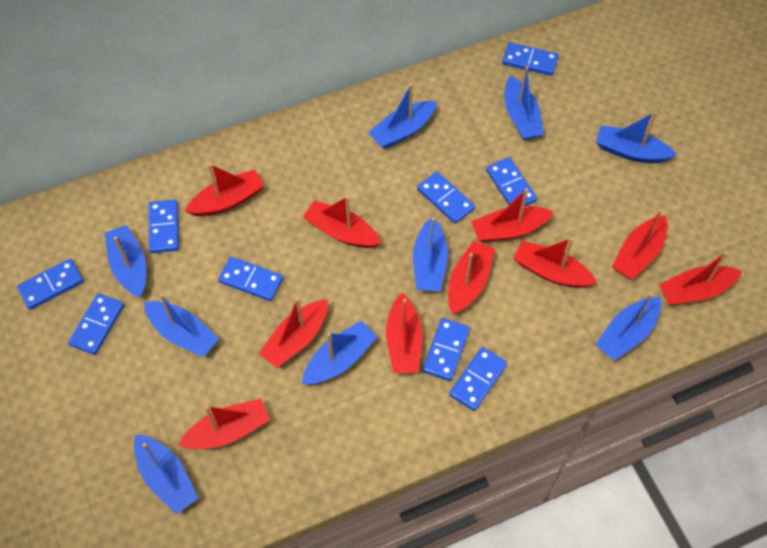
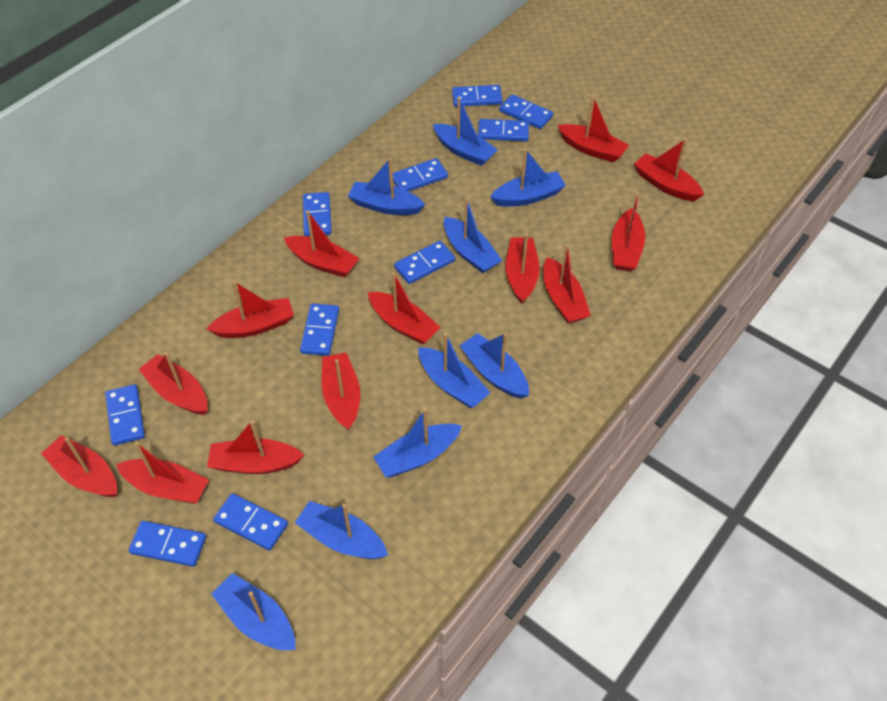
blue domino: 9 -> 10
red boat: 10 -> 13

